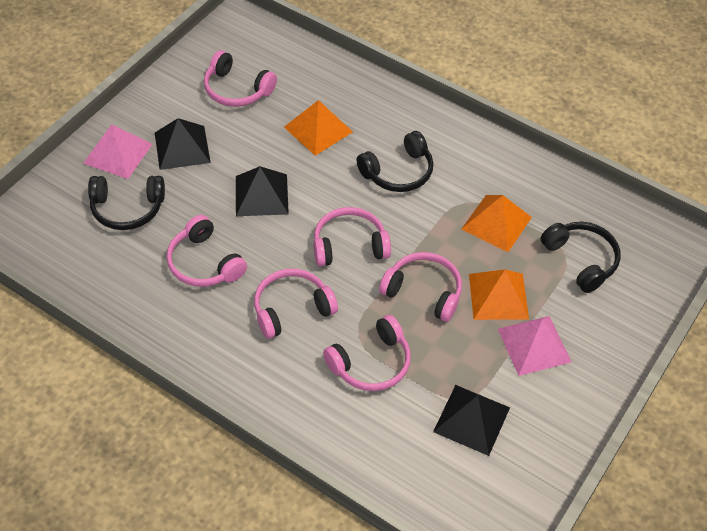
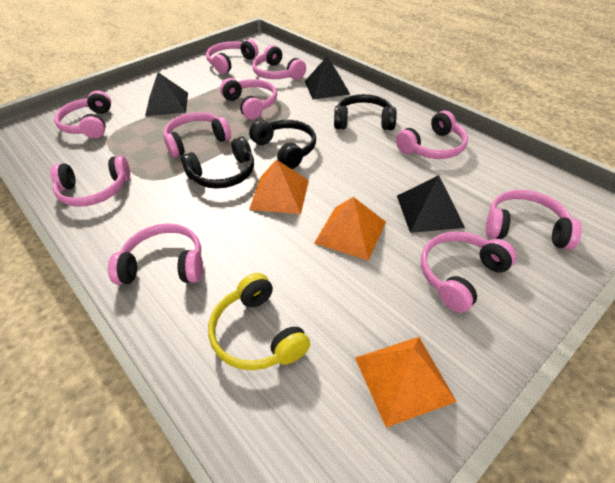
pink headphones: 6 -> 10
pink pyramid: 2 -> 0
yellow headphones: 0 -> 1

